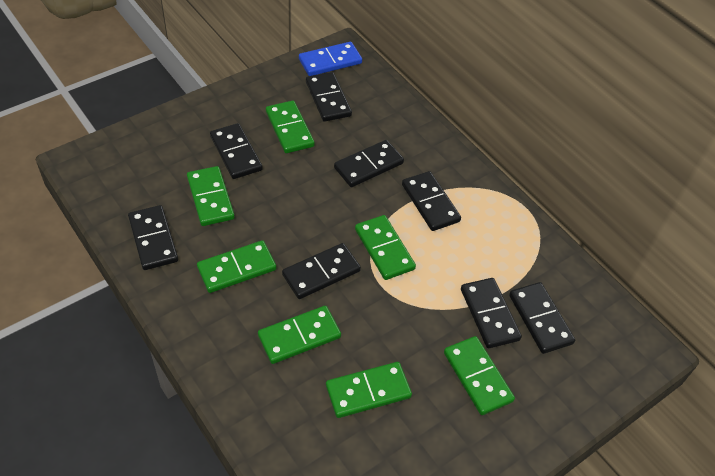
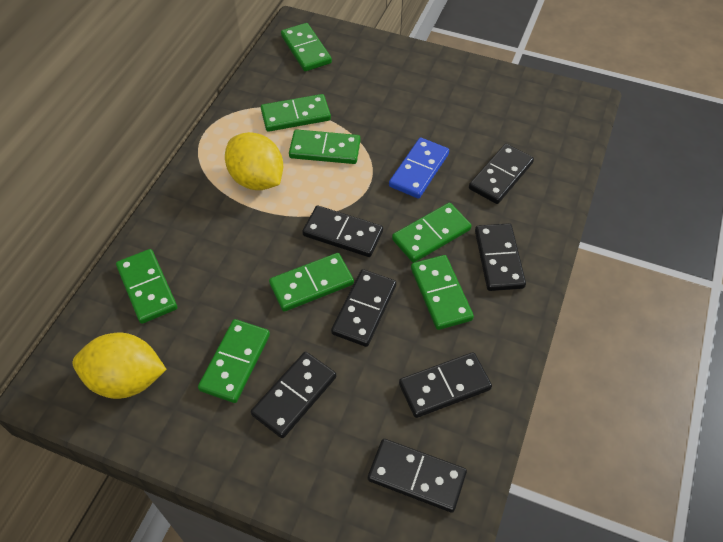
black domino: 8 -> 7
green domino: 7 -> 8
yellow lemon: 0 -> 2

